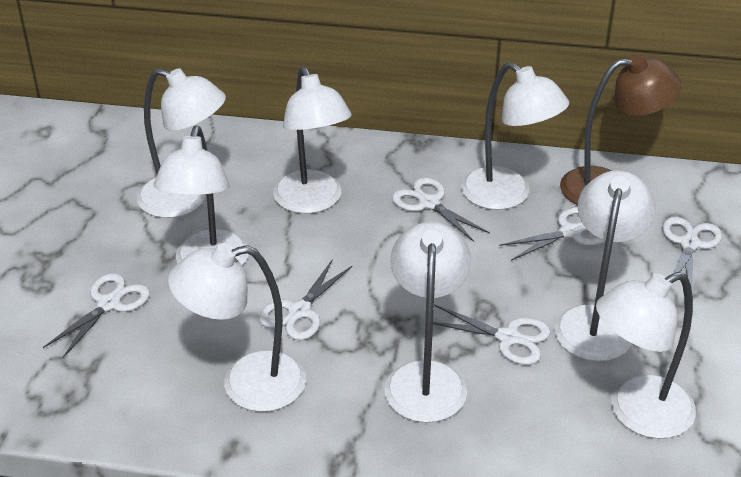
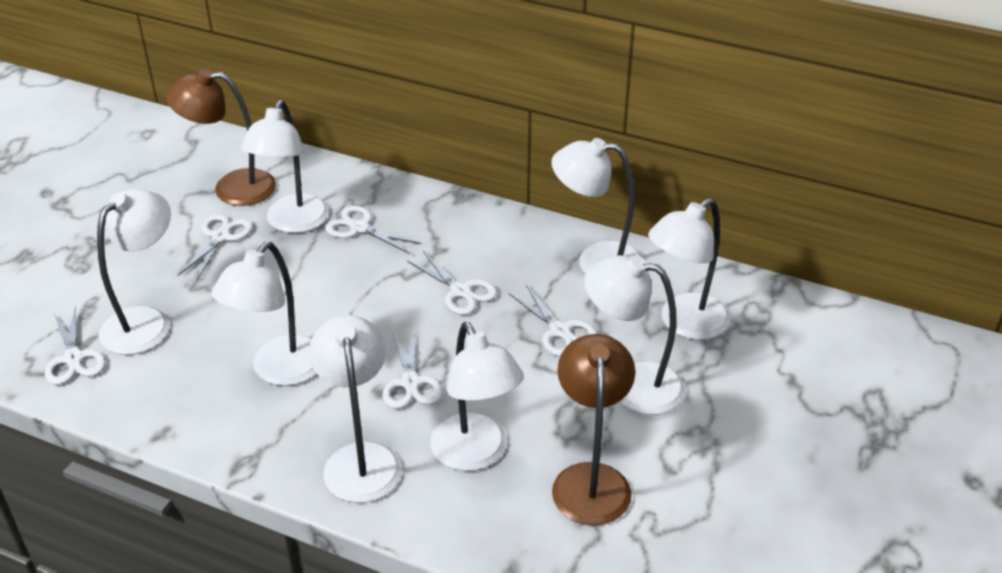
brown lamp: 1 -> 2

